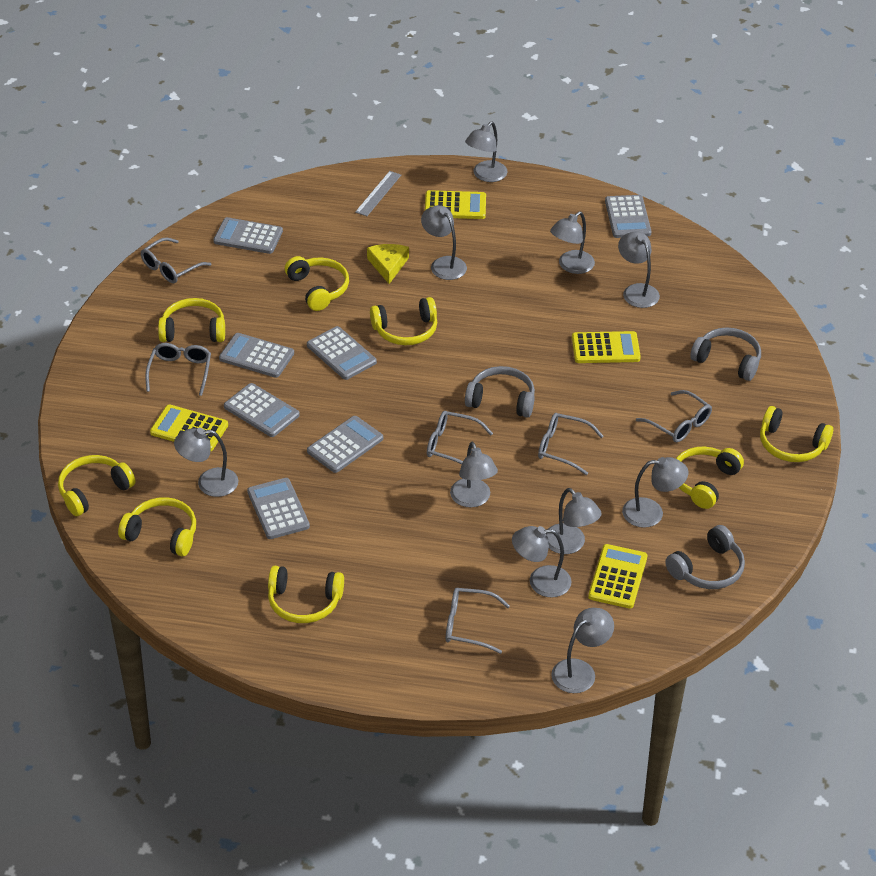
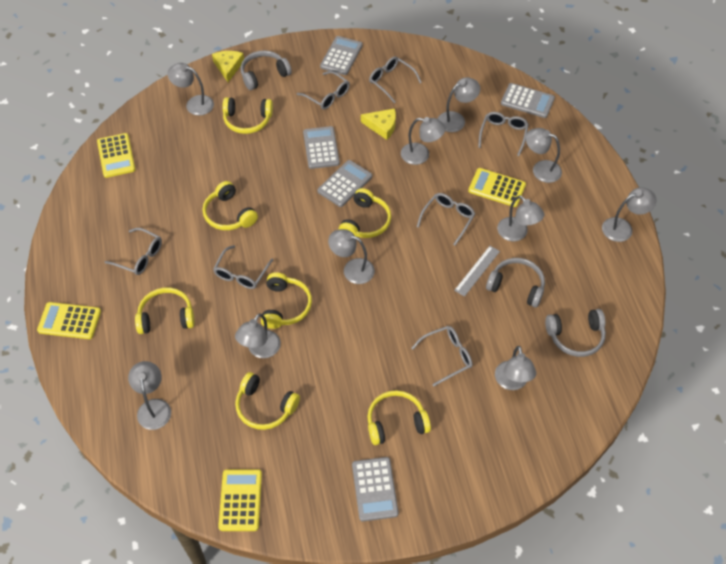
grey calculator: 7 -> 5
grey glasses: 6 -> 7
yellow cheese: 1 -> 2
yellow headphones: 8 -> 7

